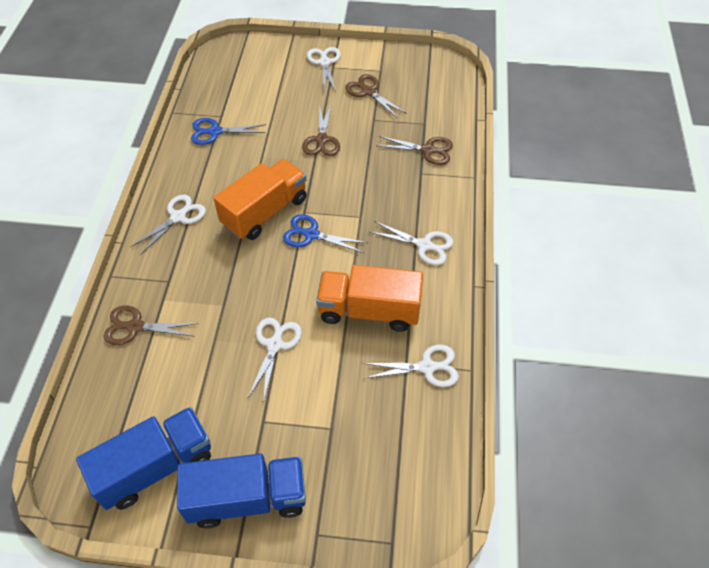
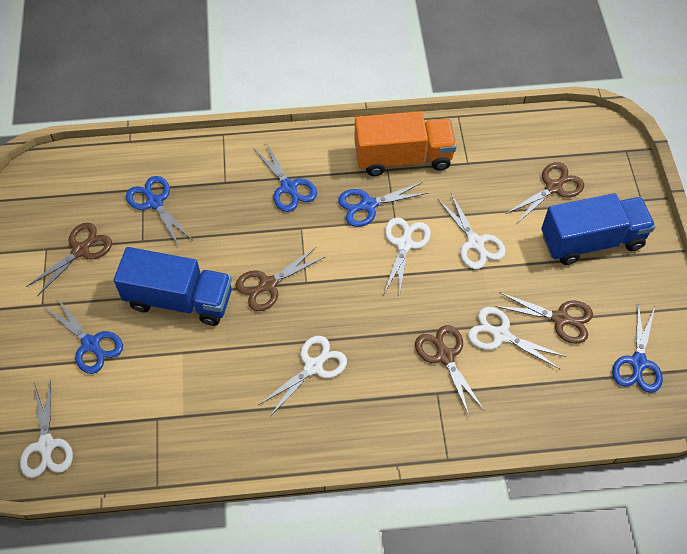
blue scissors: 2 -> 5
brown scissors: 4 -> 5
orange truck: 2 -> 1

